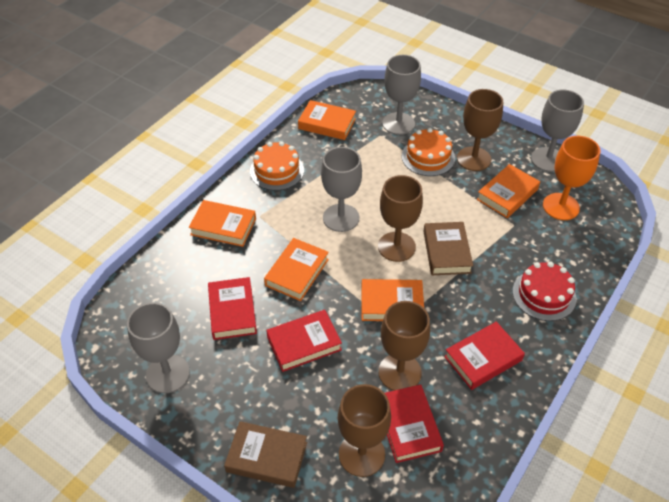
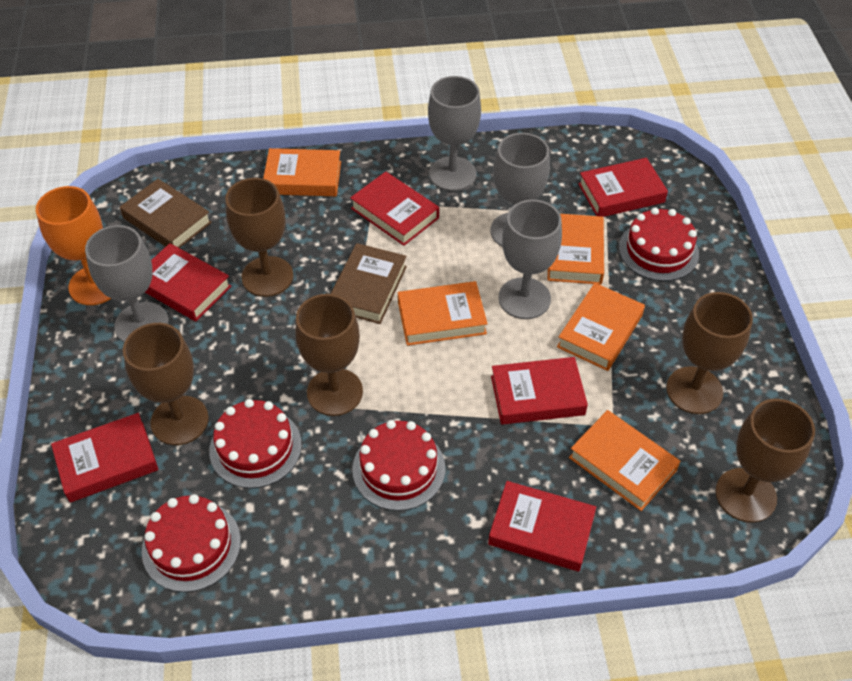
brown goblet: 4 -> 5
orange cake: 2 -> 0
red book: 4 -> 6
red cake: 1 -> 4

